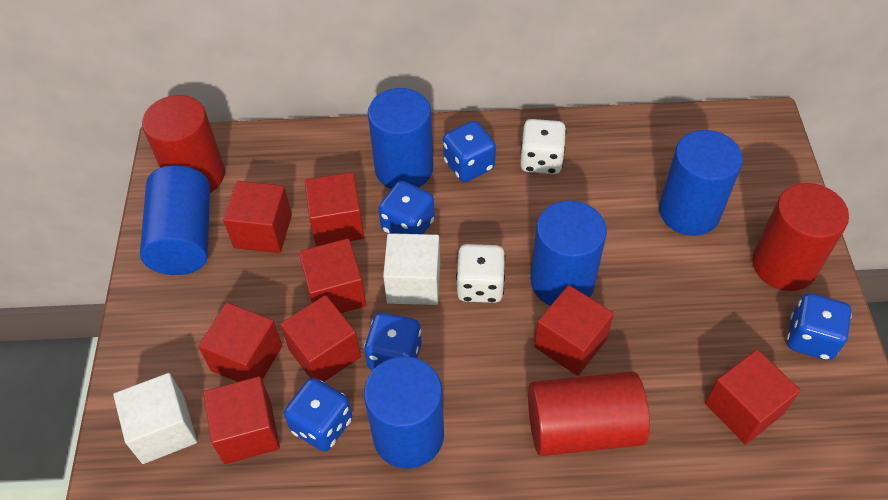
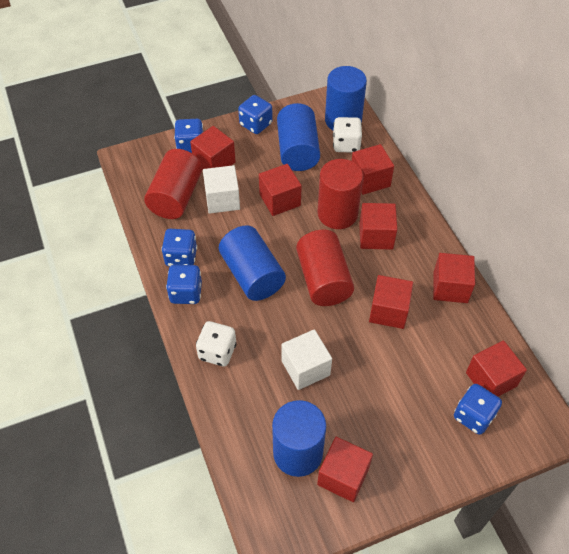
blue cylinder: 5 -> 4

